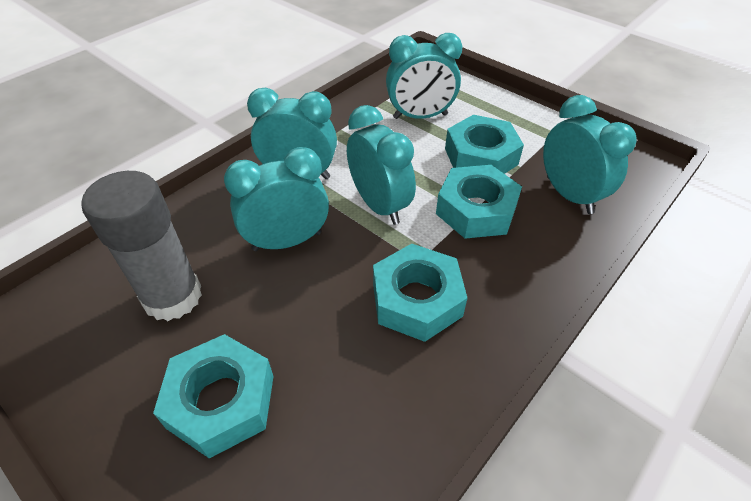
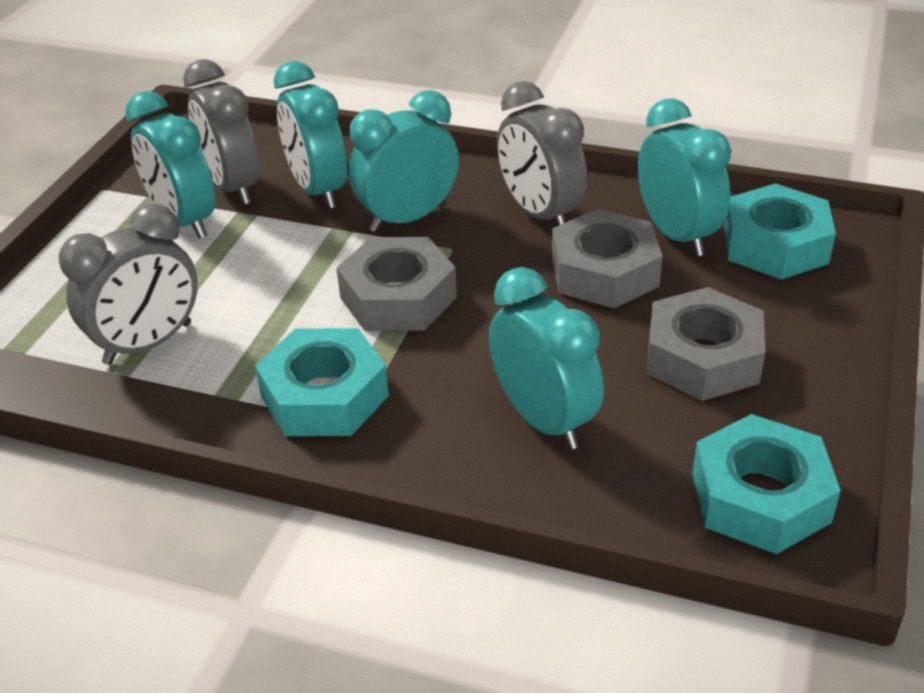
grey clock: 0 -> 3
grey glue stick: 1 -> 0
grey nut: 0 -> 3
turquoise nut: 4 -> 3

